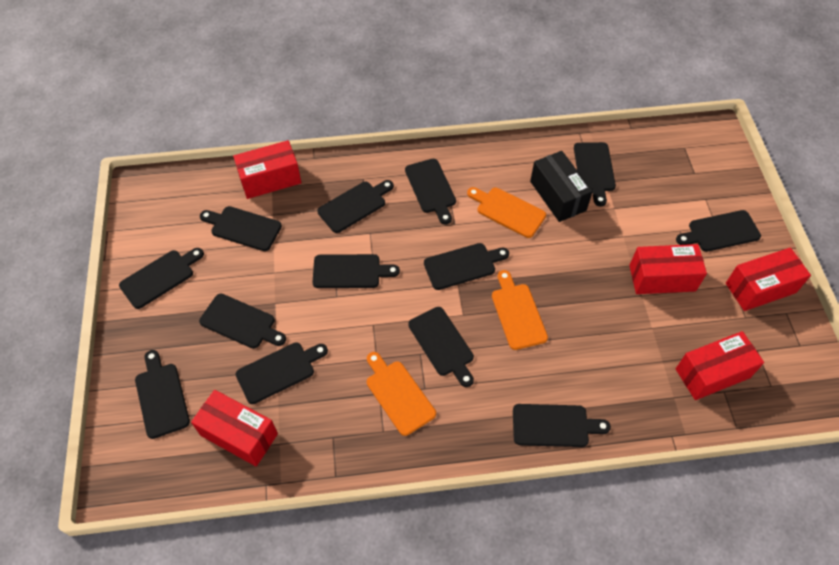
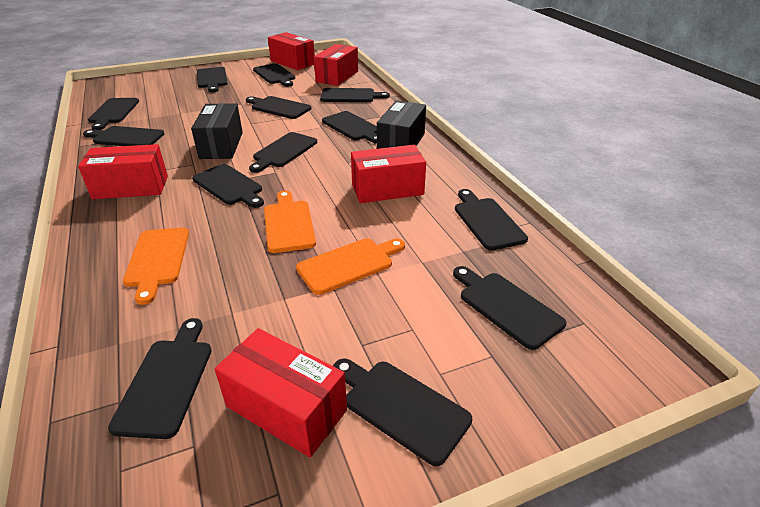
black box: 1 -> 2

